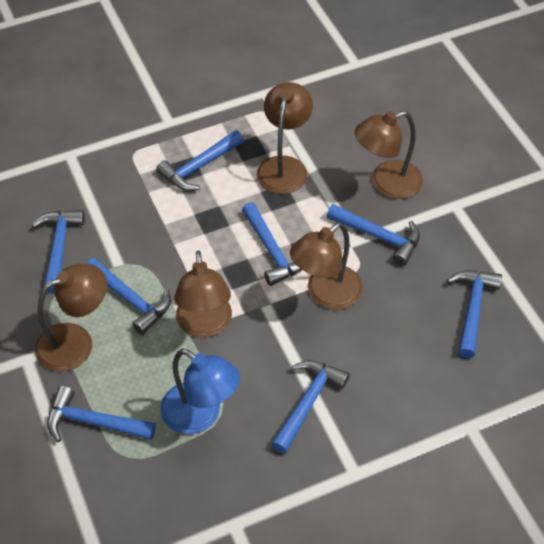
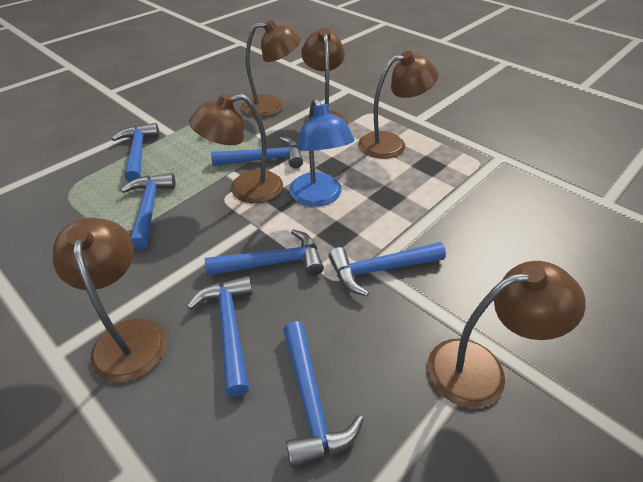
blue hammer: 8 -> 7
brown lamp: 5 -> 6

